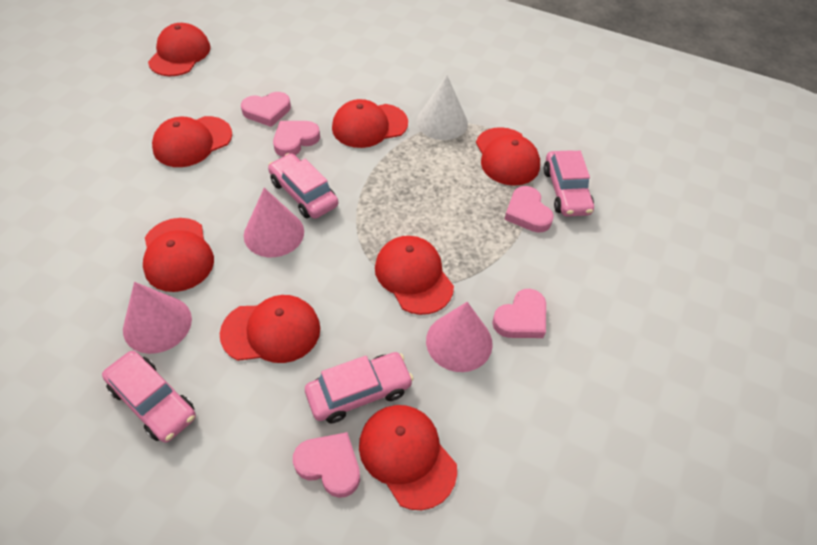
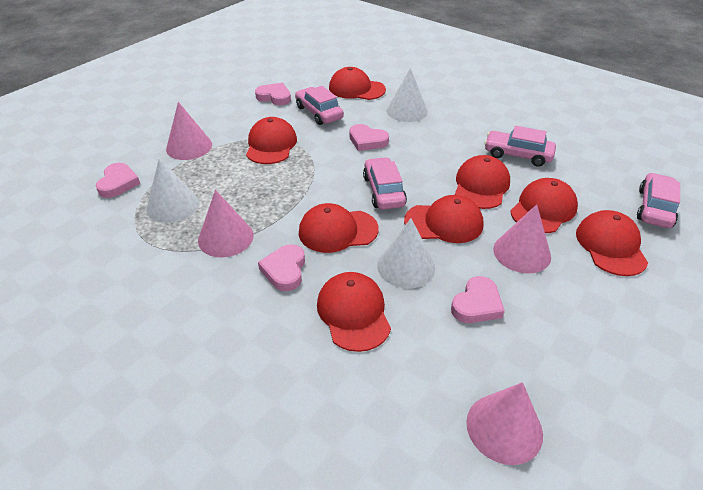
pink cone: 3 -> 4
white cone: 1 -> 3

